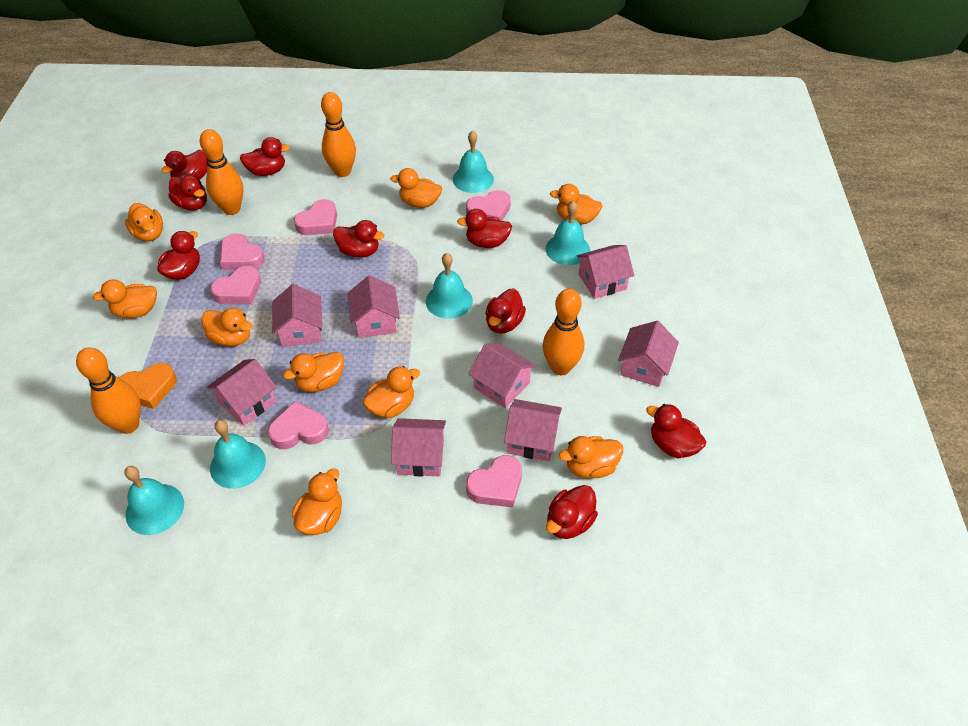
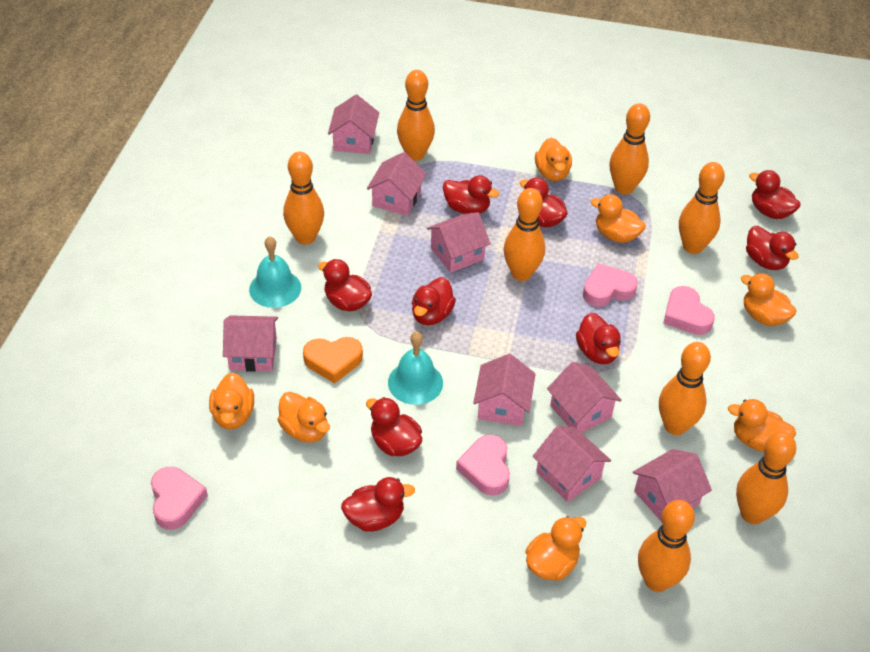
orange bowling pin: 4 -> 8
orange duck: 9 -> 7
pink heart: 6 -> 4
turquoise bell: 5 -> 2

